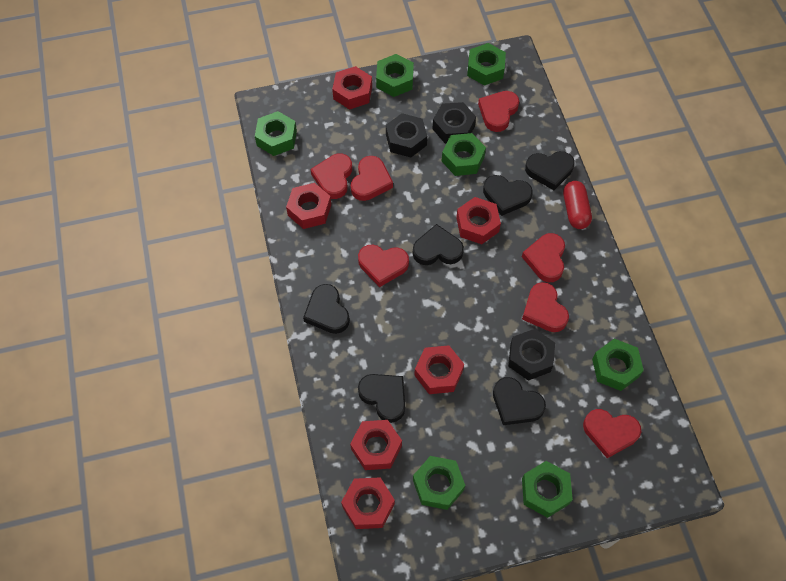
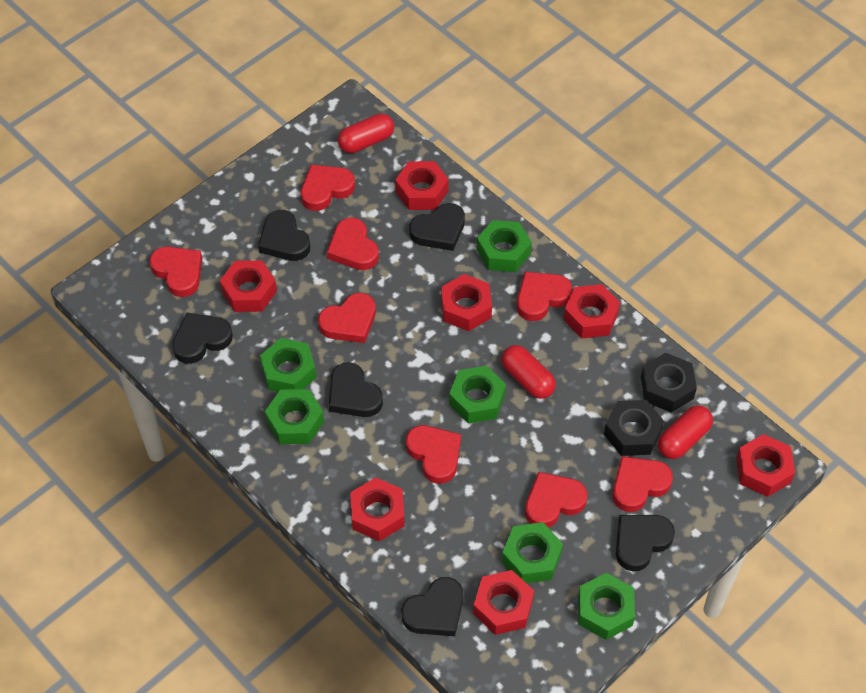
black nut: 3 -> 2
green nut: 7 -> 6
red capsule: 1 -> 3
red heart: 7 -> 8
red nut: 6 -> 7

